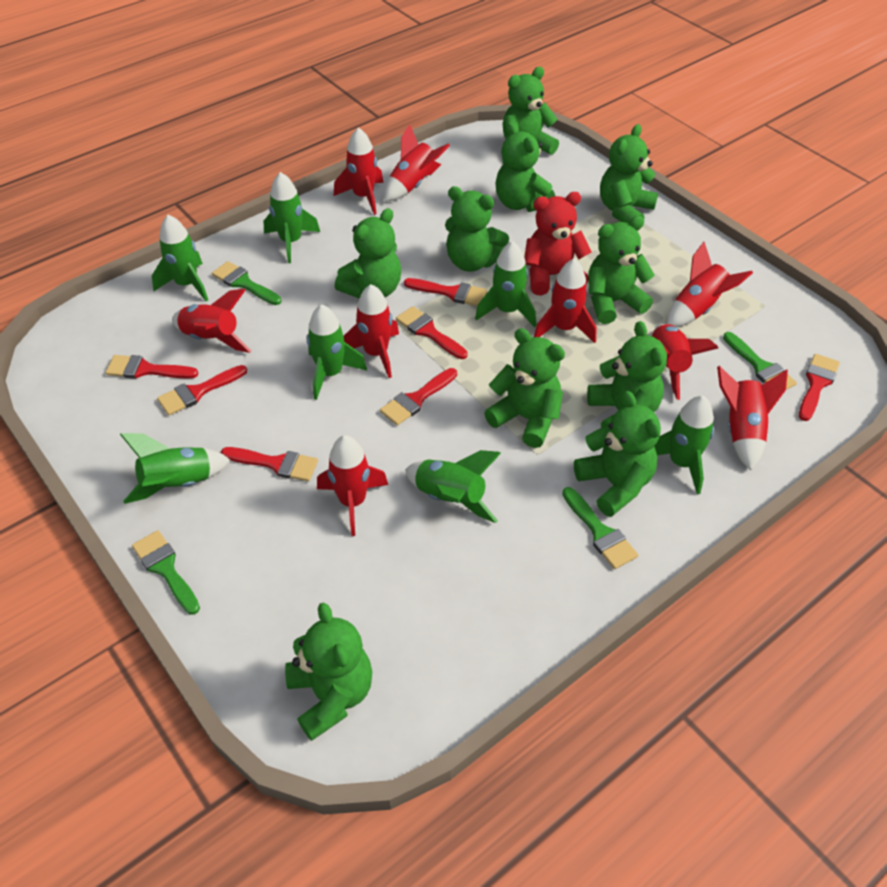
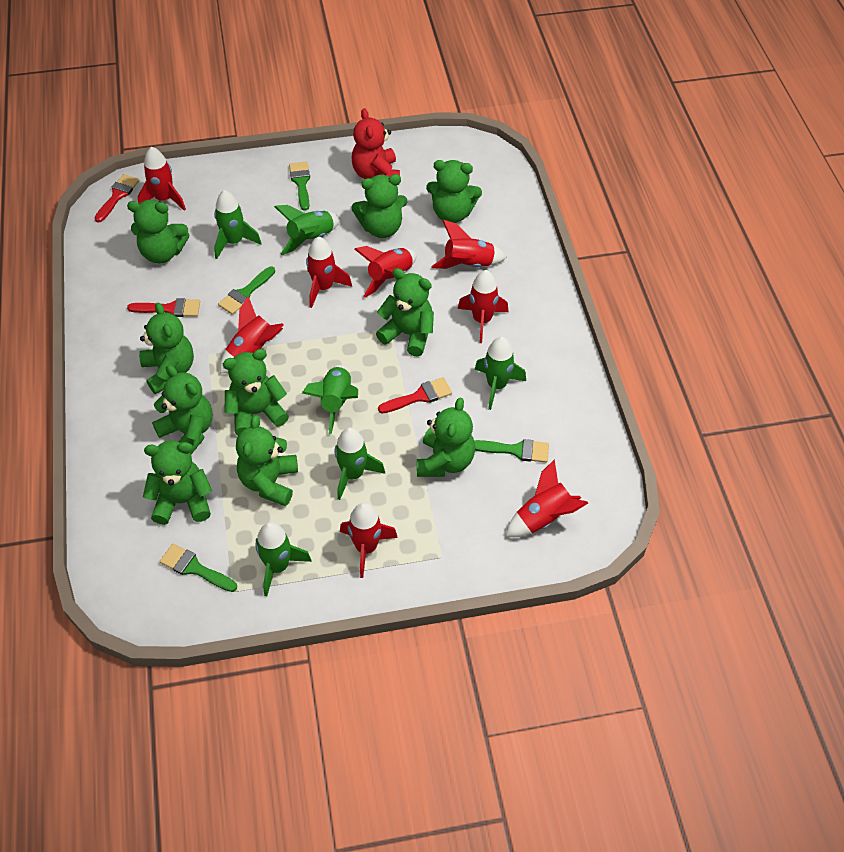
green rocket: 7 -> 6
red brush: 7 -> 3
red rocket: 9 -> 8

